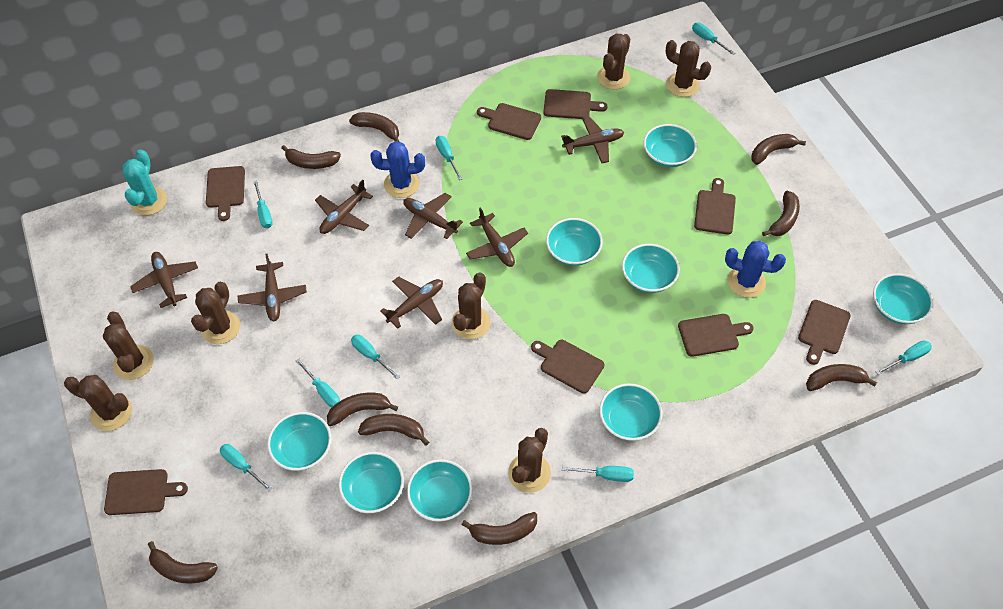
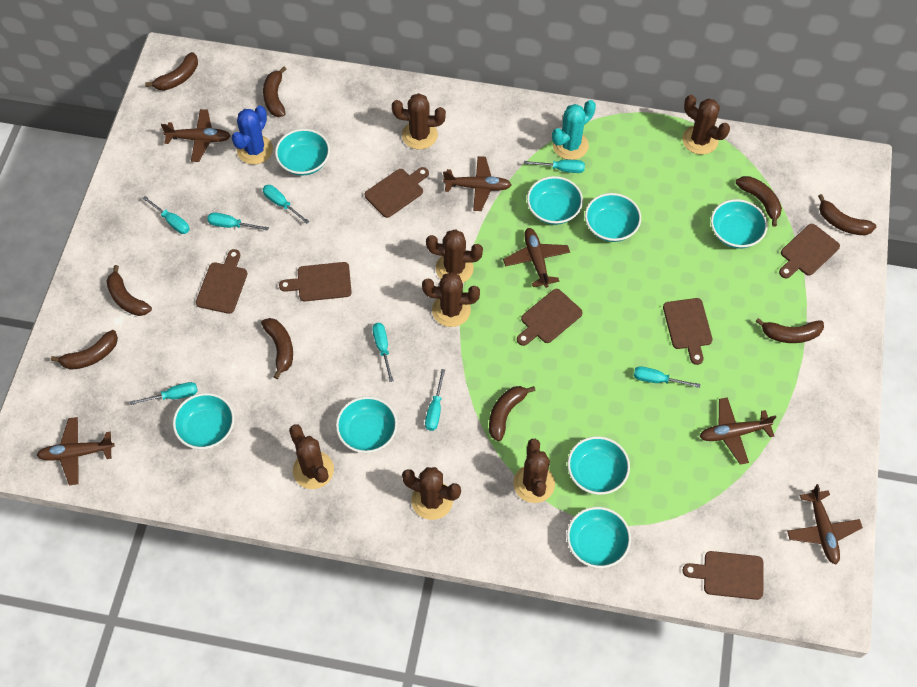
blue cactus: 2 -> 1
brown cutting board: 8 -> 7
brown plane: 7 -> 6

